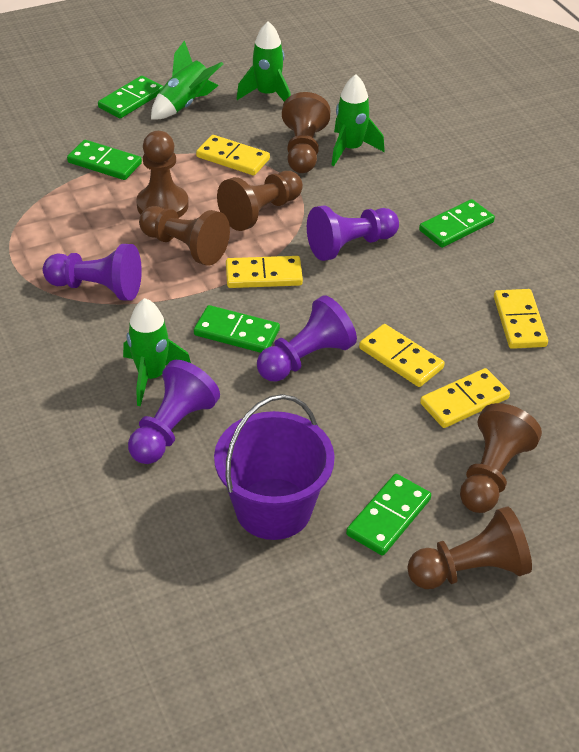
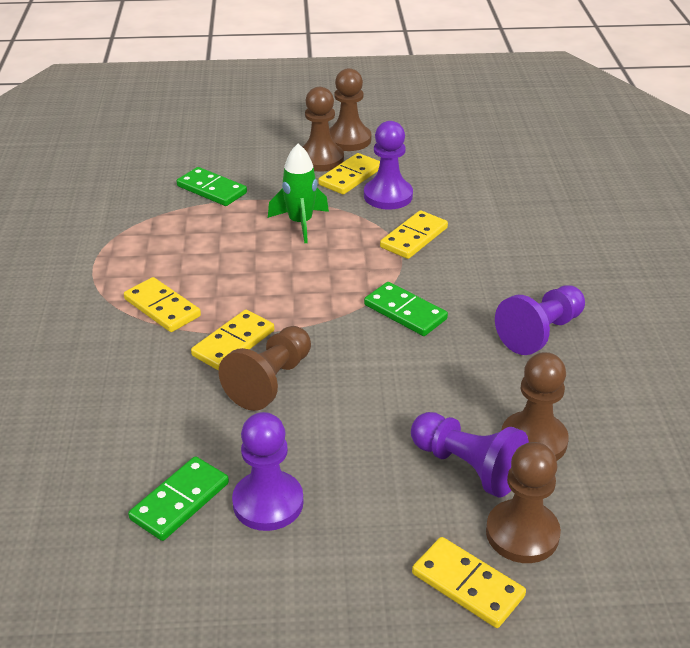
brown pawn: 6 -> 5
green domino: 5 -> 3
green rocket: 4 -> 1
purple bucket: 1 -> 0

